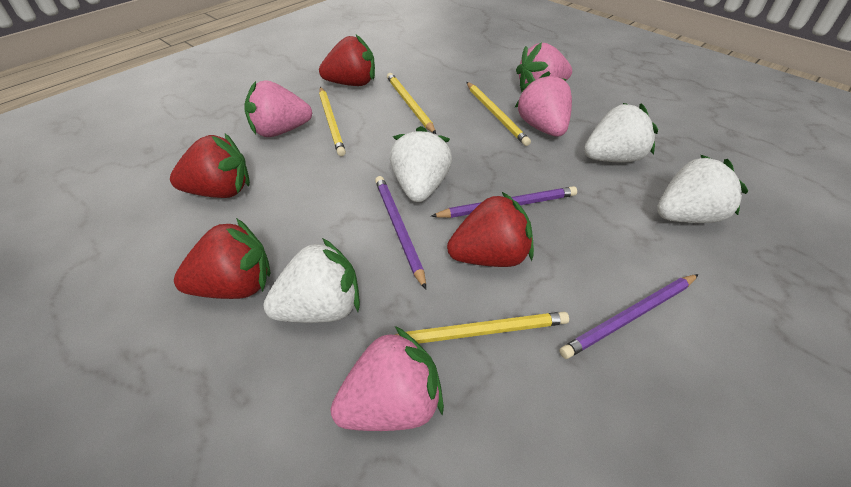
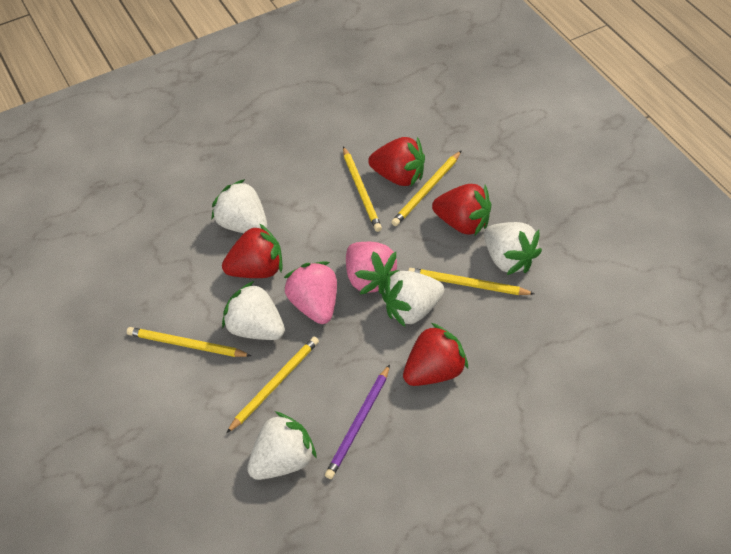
pink strawberry: 4 -> 2
purple pencil: 3 -> 1
white strawberry: 4 -> 5
yellow pencil: 4 -> 5

